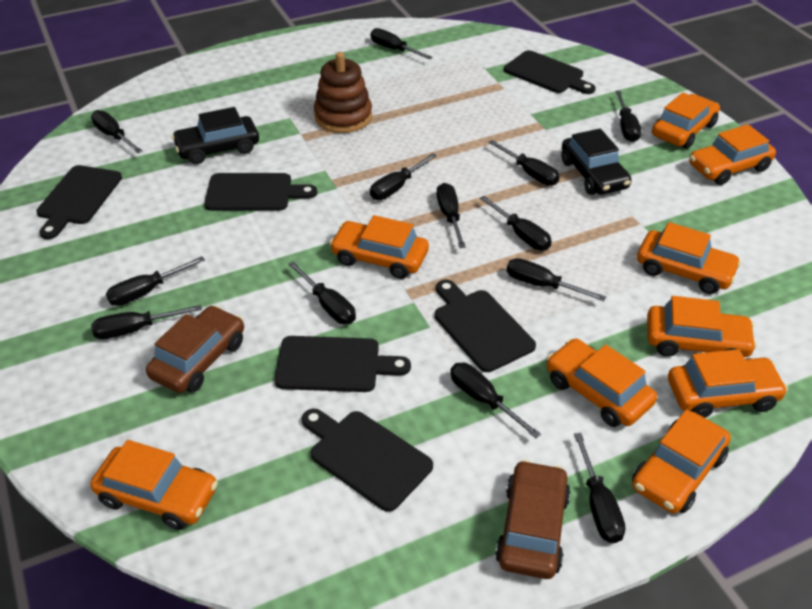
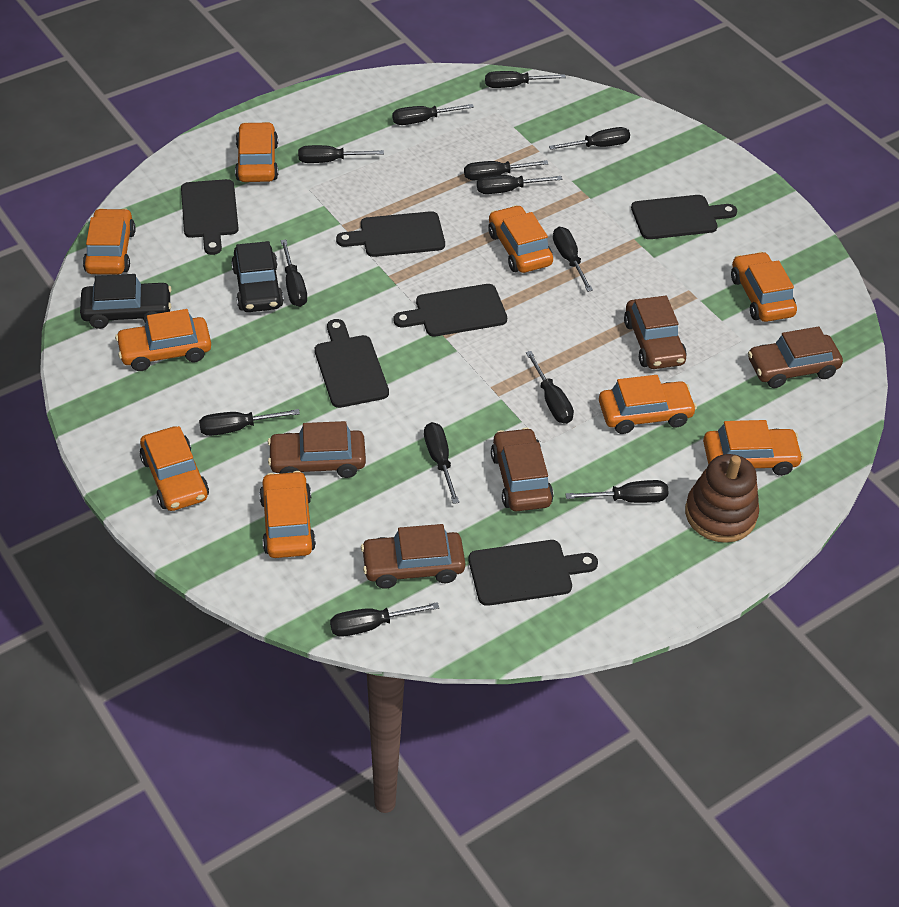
brown car: 2 -> 5

